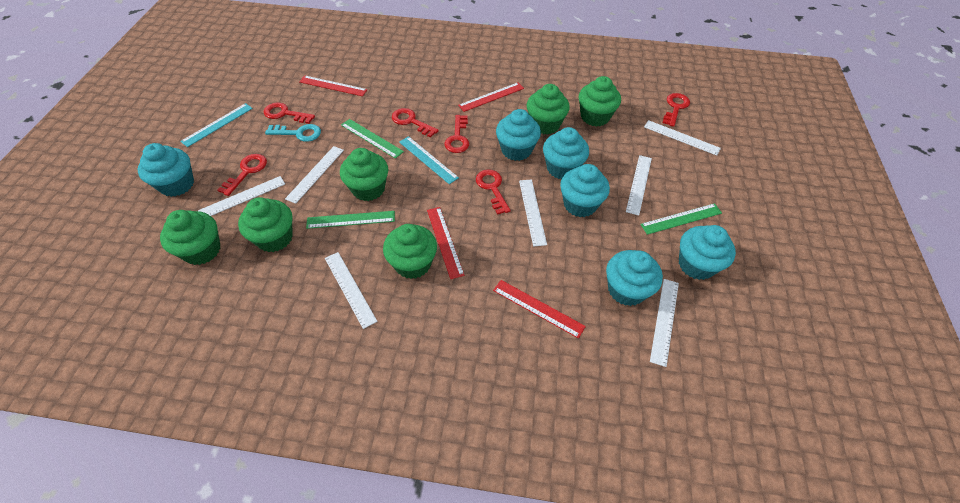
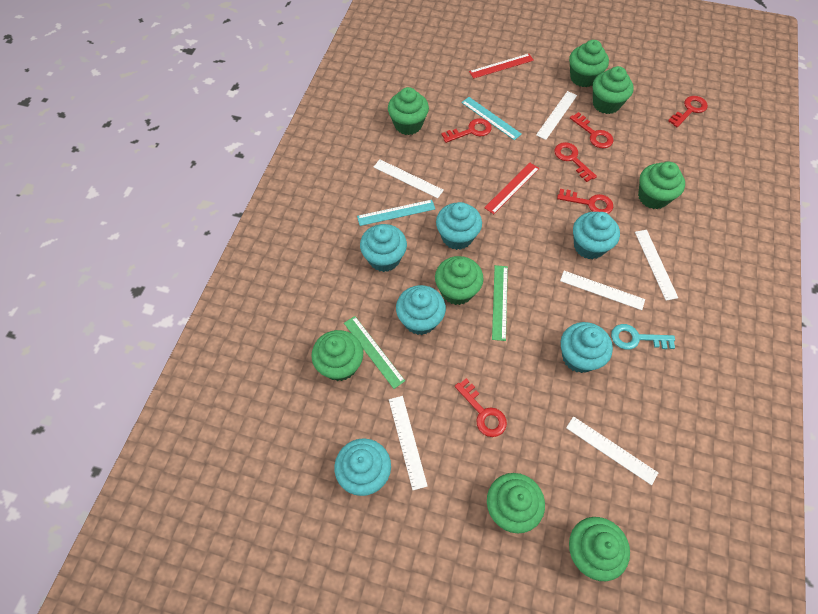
green cupcake: 6 -> 8
green ruler: 3 -> 2
red ruler: 4 -> 2
white ruler: 7 -> 6

